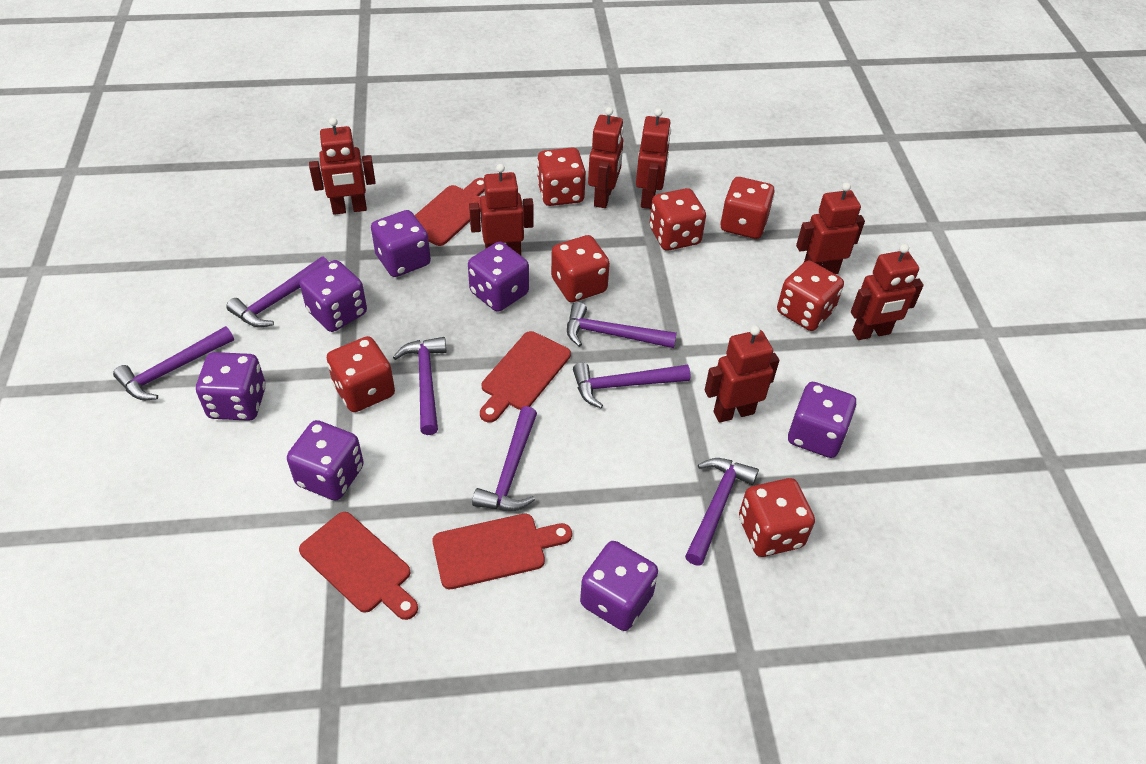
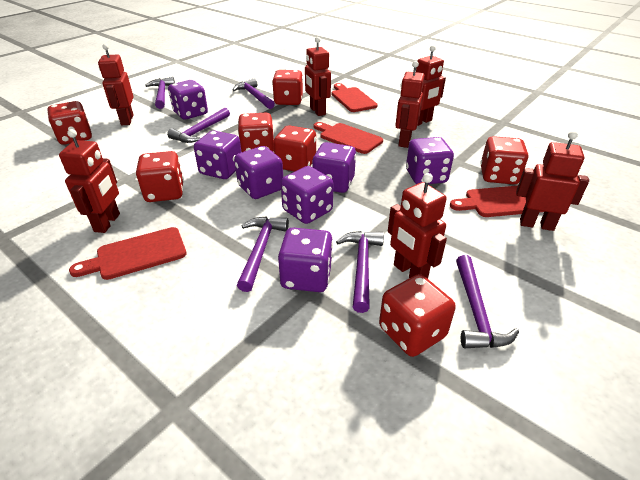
purple hammer: 7 -> 6

